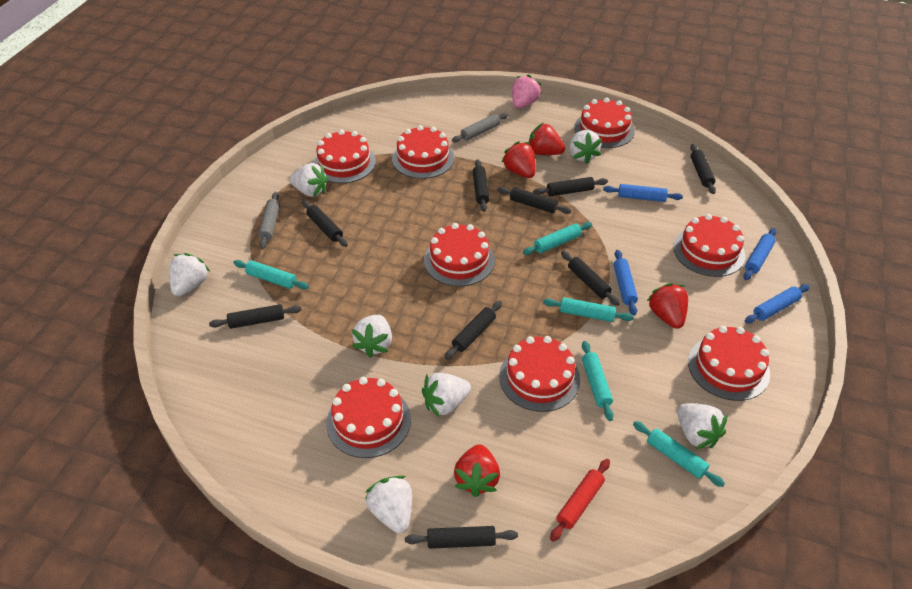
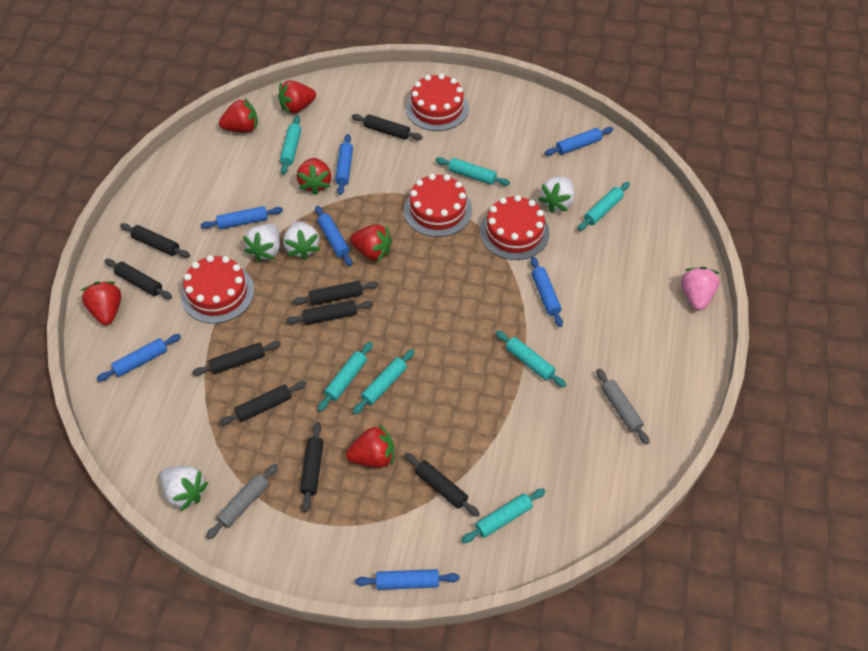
blue rolling pin: 4 -> 7
red cake: 8 -> 4
red rolling pin: 1 -> 0
red strawberry: 4 -> 6
turquoise rolling pin: 5 -> 7
white strawberry: 7 -> 4

